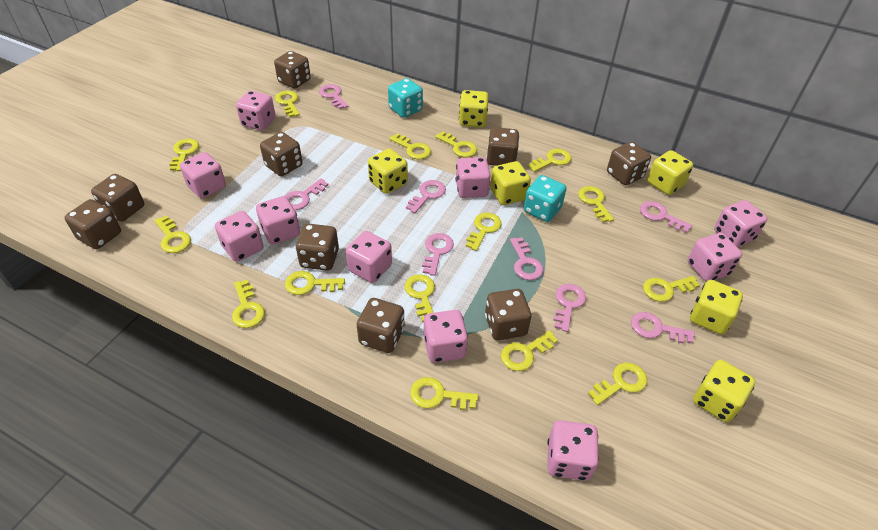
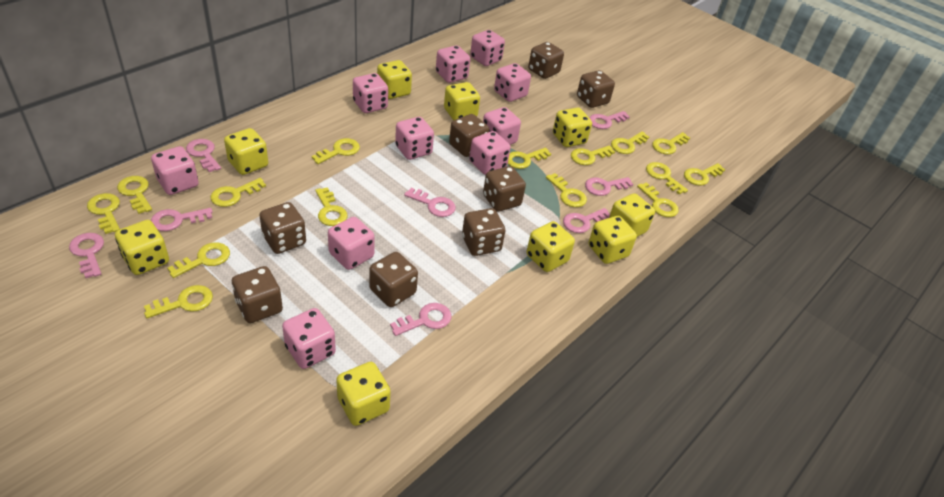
brown dice: 9 -> 8
turquoise dice: 2 -> 0
yellow dice: 6 -> 9

